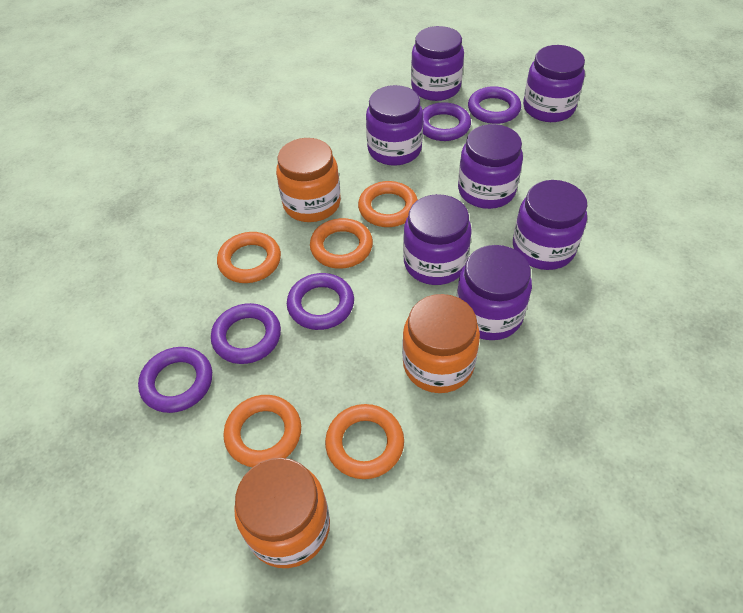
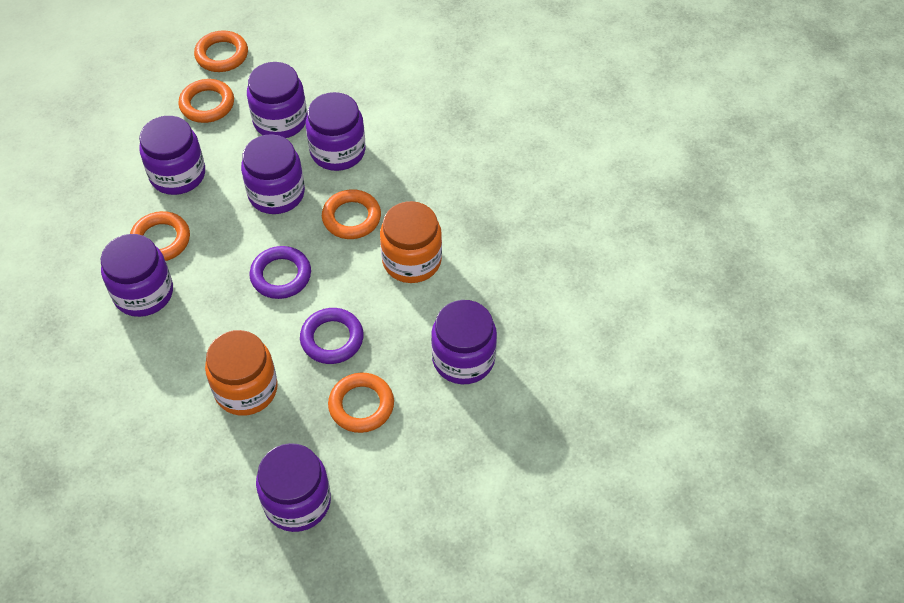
orange jar: 3 -> 2
purple ring: 5 -> 2

